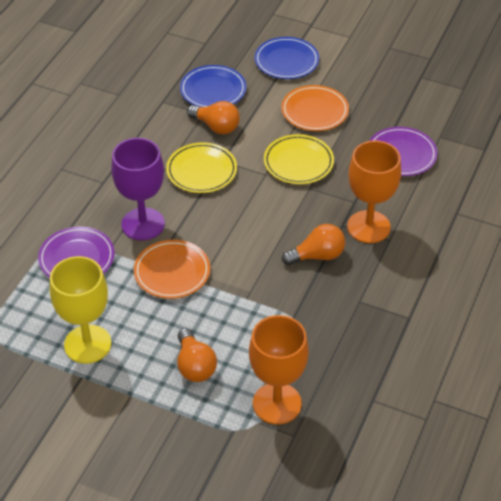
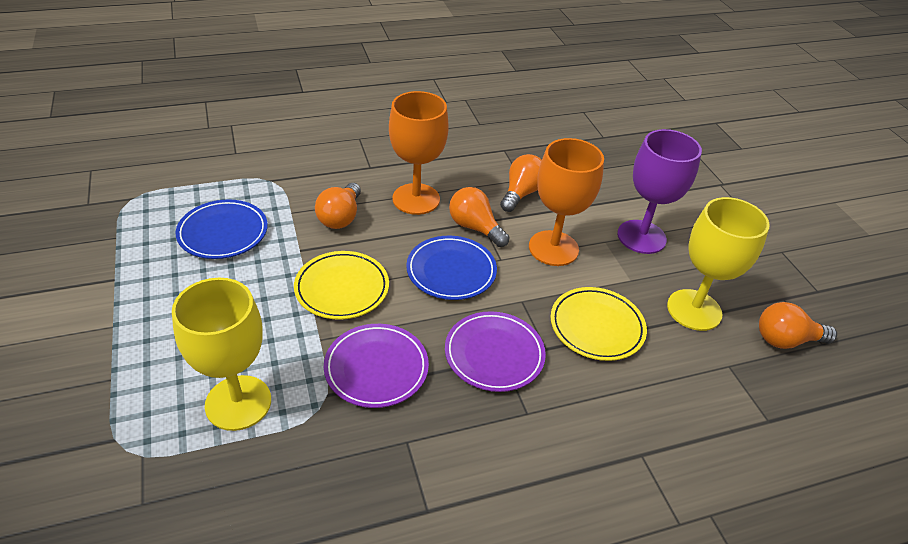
orange light bulb: 3 -> 4
orange plate: 2 -> 0
yellow goblet: 1 -> 2

